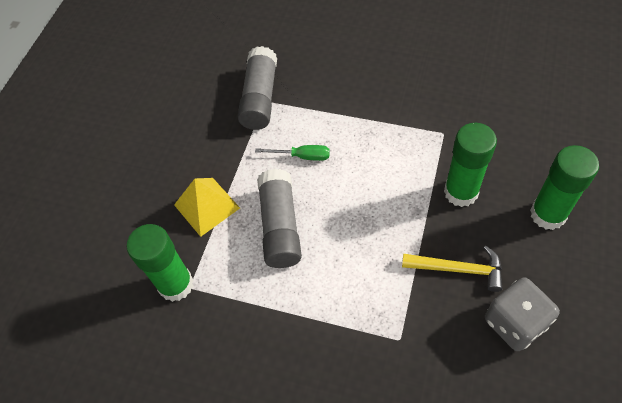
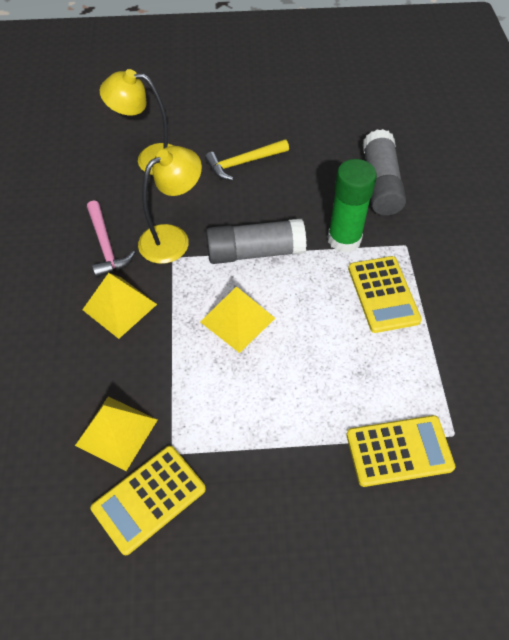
green glue stick: 3 -> 1
green screwdriver: 1 -> 0
grey dice: 1 -> 0
pink hammer: 0 -> 1
yellow calculator: 0 -> 3
yellow lamp: 0 -> 2
yellow pyramid: 1 -> 3

